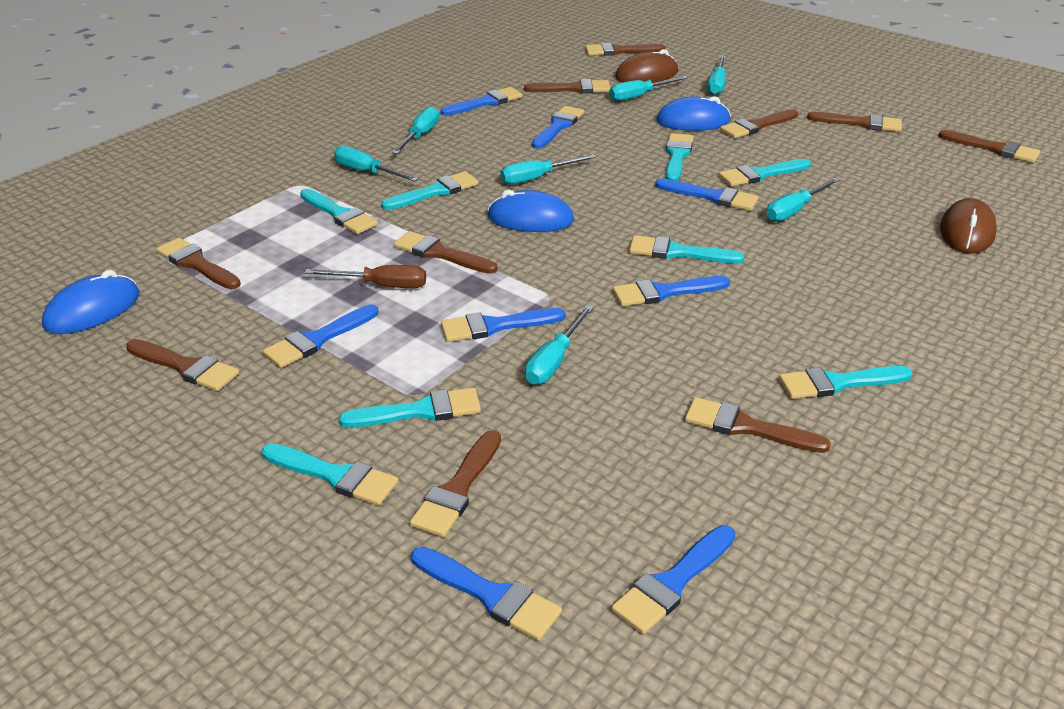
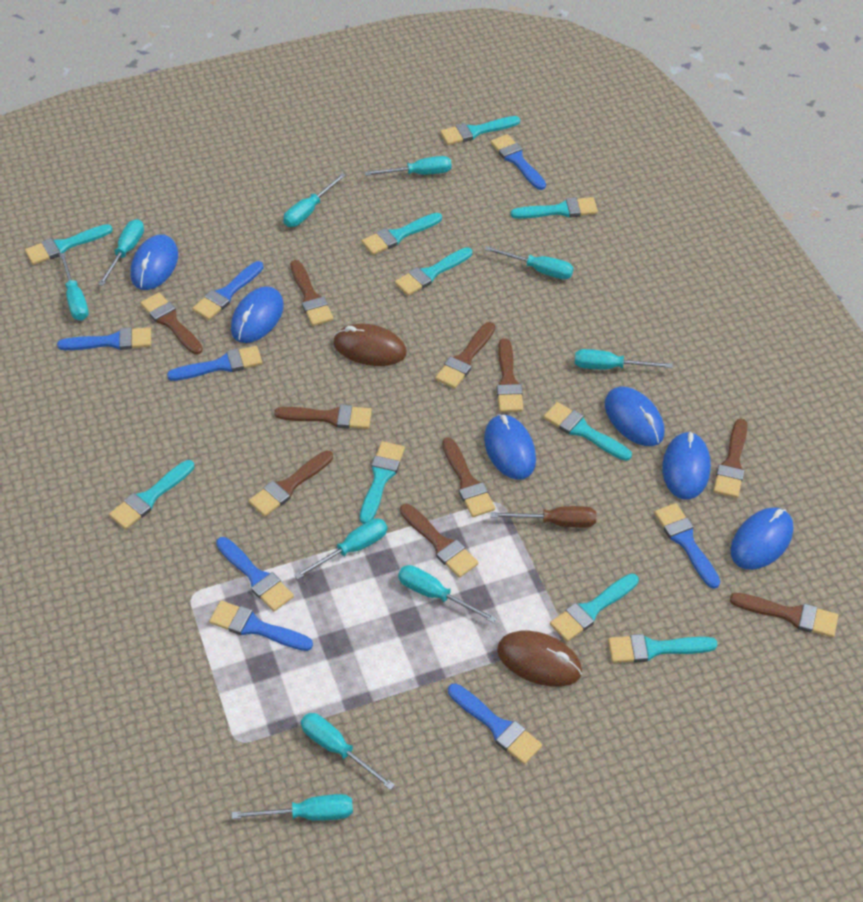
blue mouse: 3 -> 6
turquoise brush: 8 -> 10
turquoise screwdriver: 7 -> 10

